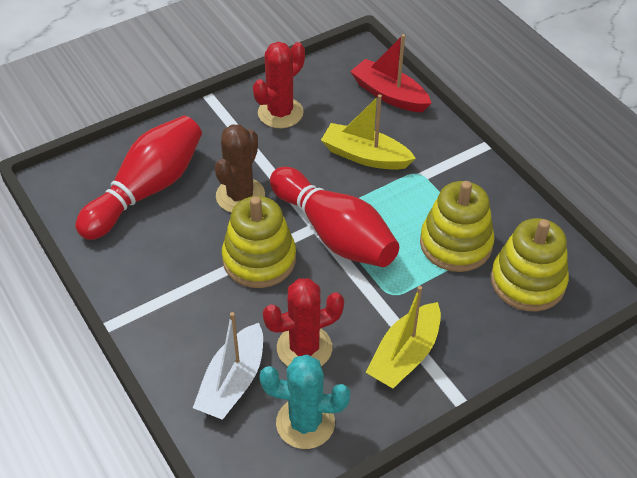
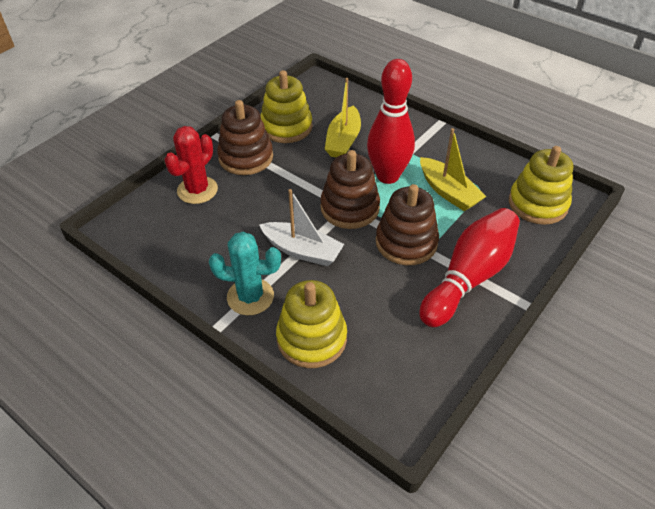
brown cactus: 1 -> 0
brown stacking toy: 0 -> 3
red boat: 1 -> 0
red cactus: 2 -> 1

